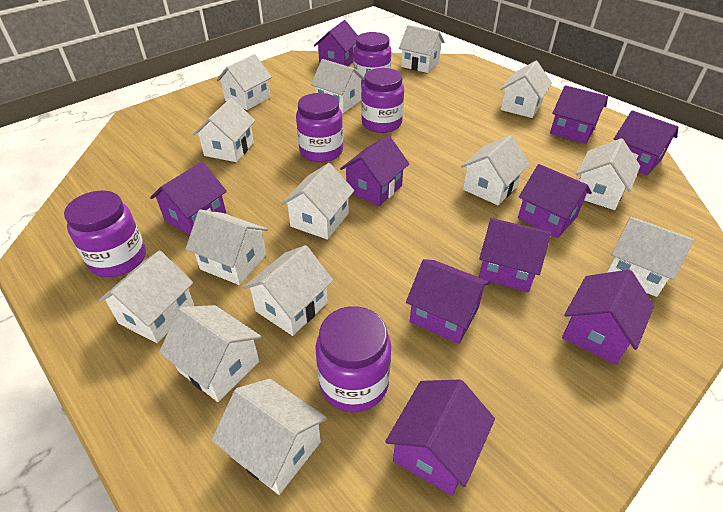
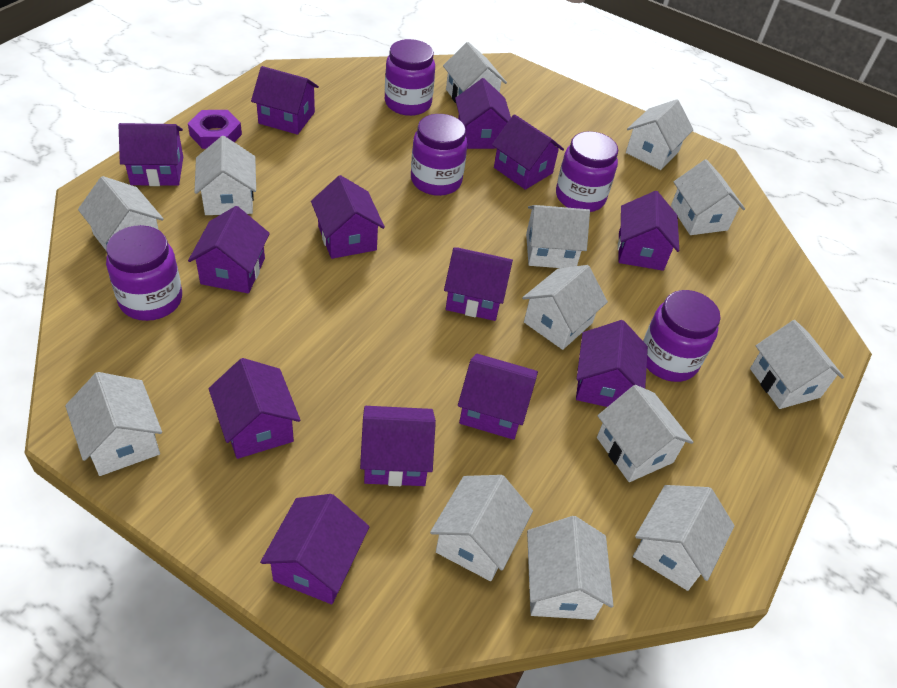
purple house: 10 -> 13
purple nut: 0 -> 1
white house: 14 -> 13

